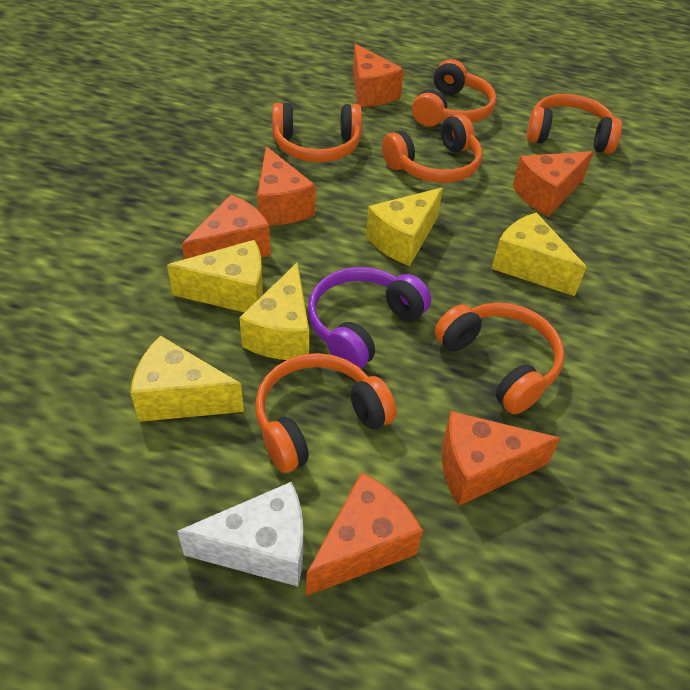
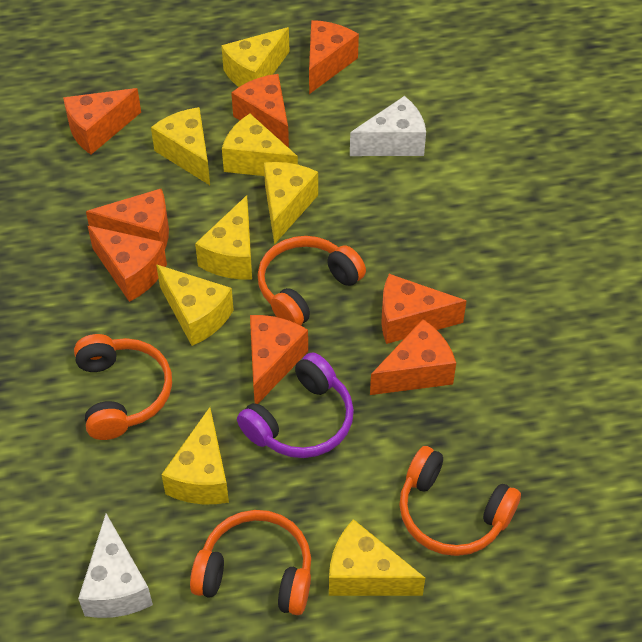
orange cheese: 6 -> 8
orange headphones: 6 -> 4
white cheese: 1 -> 2
yellow cheese: 5 -> 8

